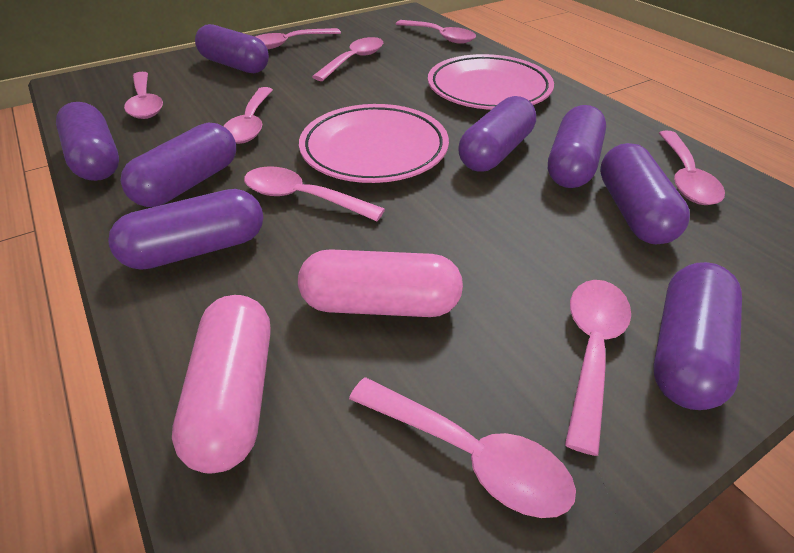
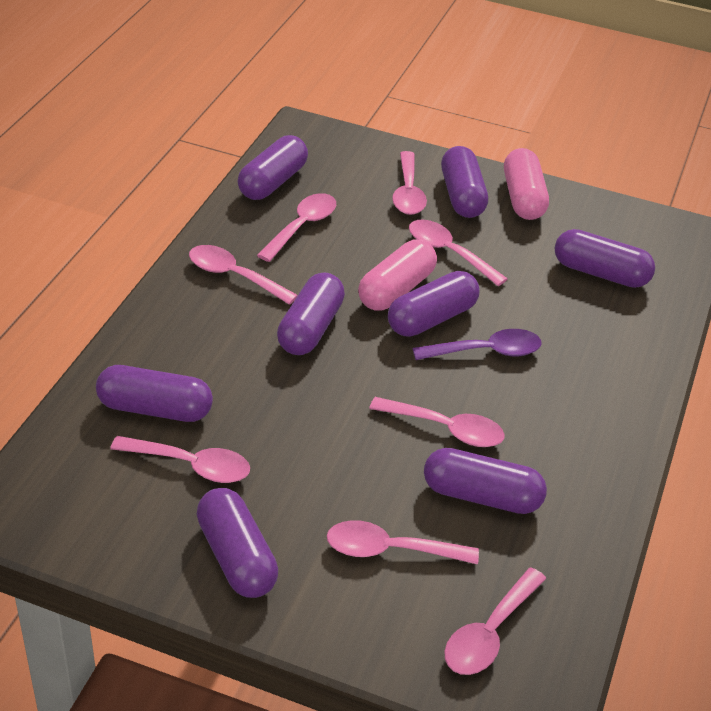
pink plate: 2 -> 0
pink spoon: 9 -> 8
purple spoon: 0 -> 1

